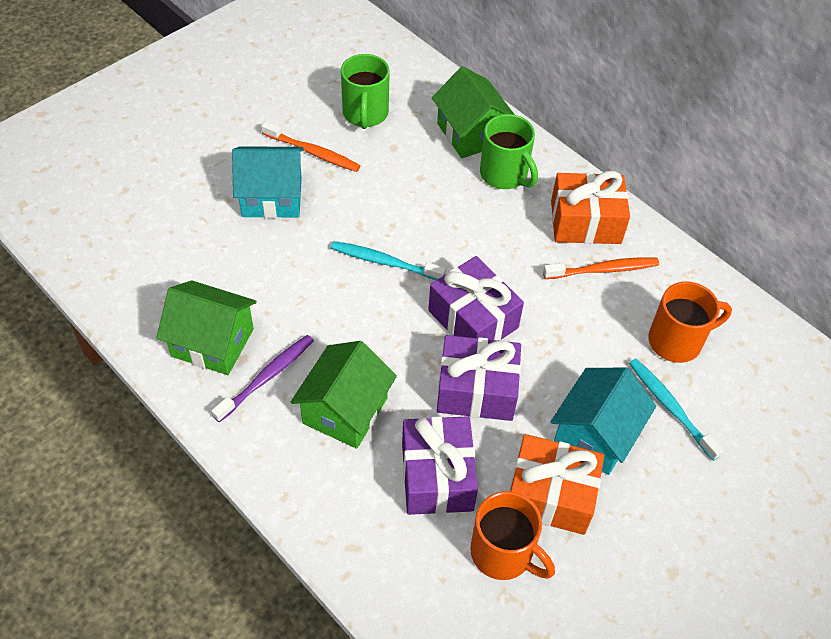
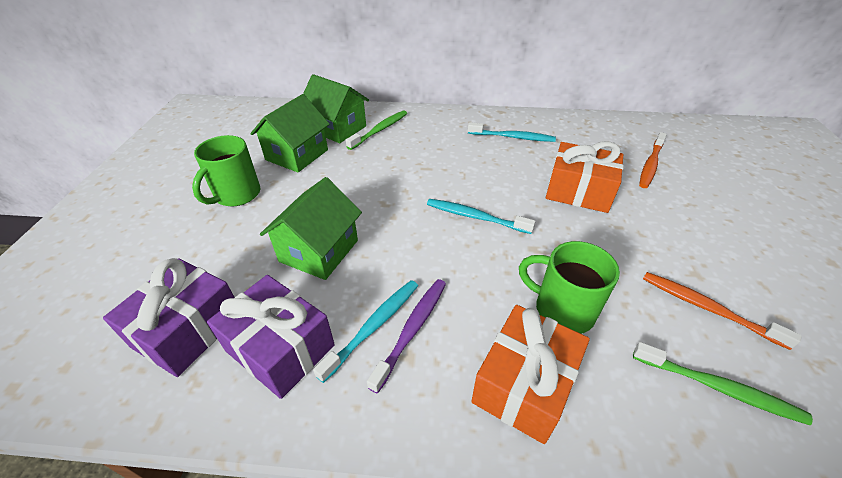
green toothbrush: 0 -> 2
orange mug: 2 -> 0
purple gift: 3 -> 2
turquoise house: 2 -> 0
turquoise toothbrush: 2 -> 3

